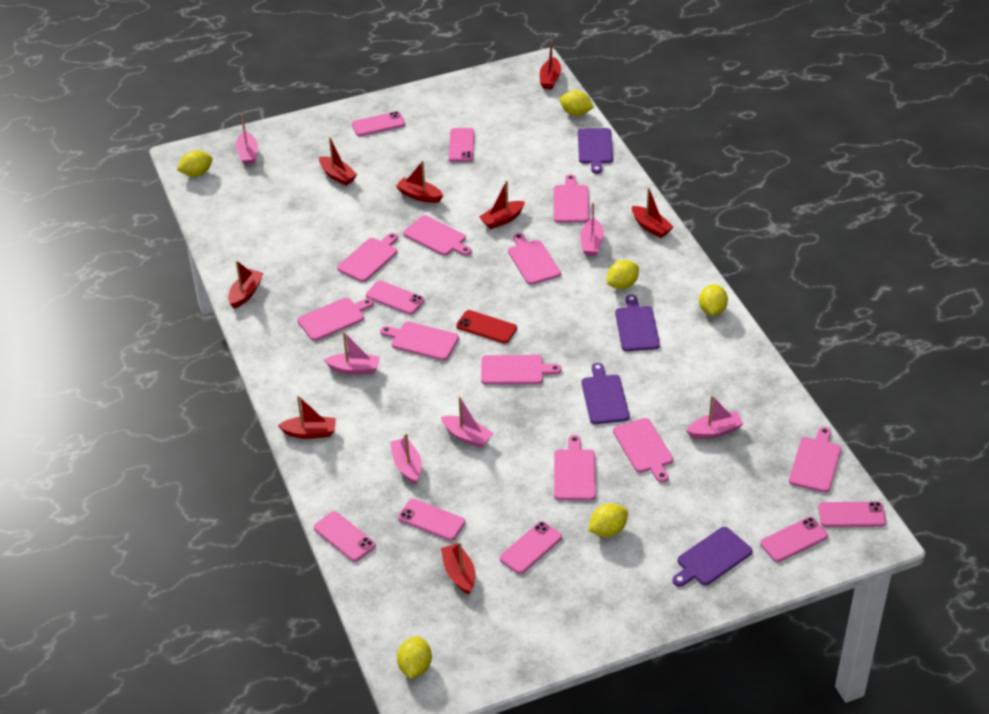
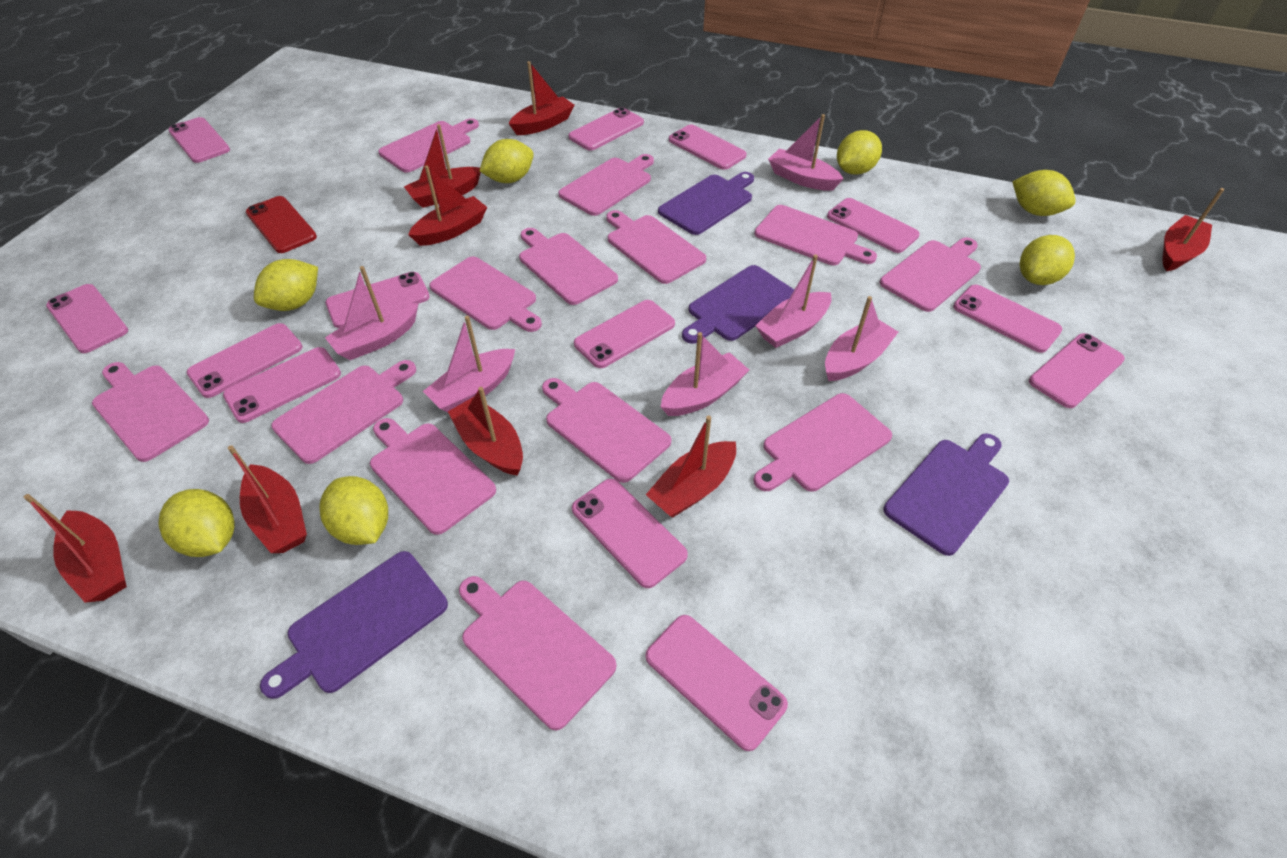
pink cutting board: 10 -> 13
pink phone: 8 -> 13
yellow lemon: 6 -> 7

